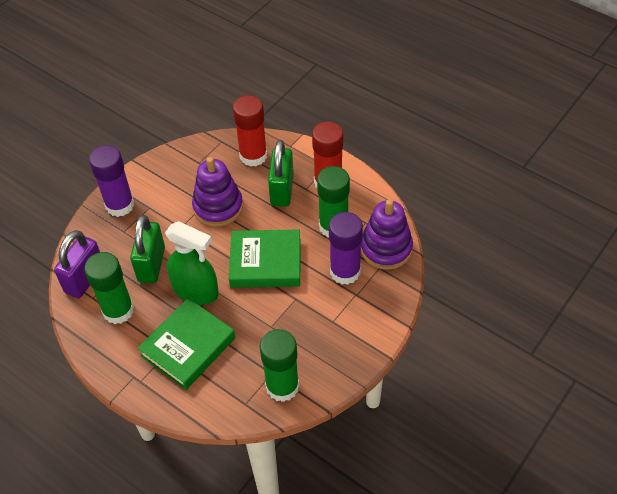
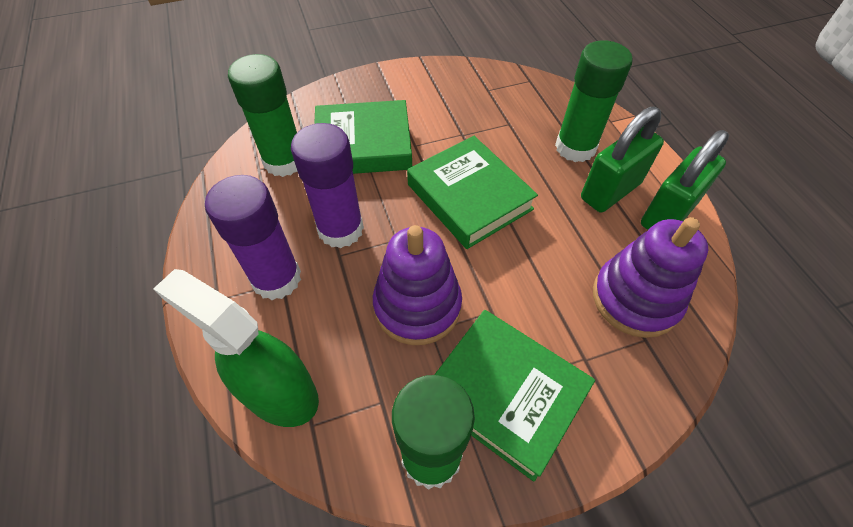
green book: 2 -> 3
purple padlock: 1 -> 0
red glue stick: 2 -> 0

